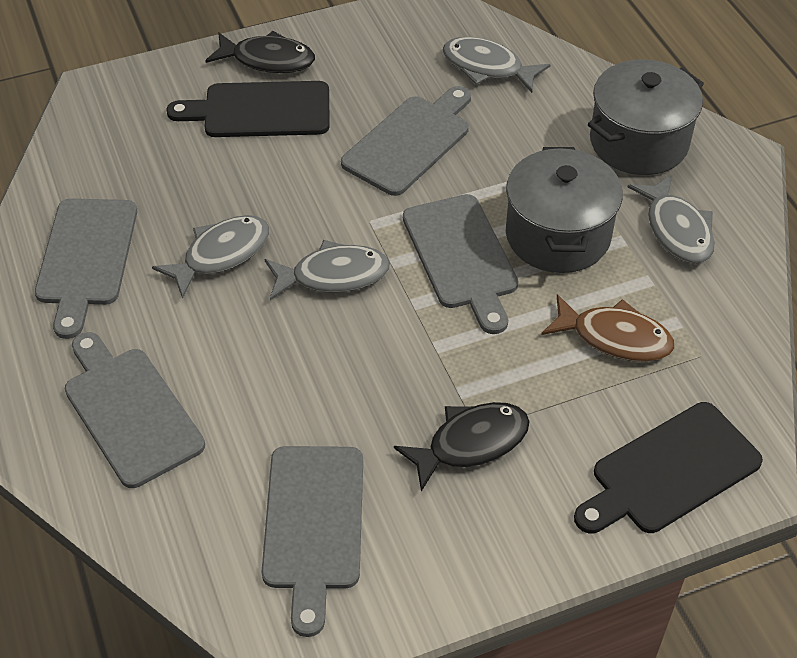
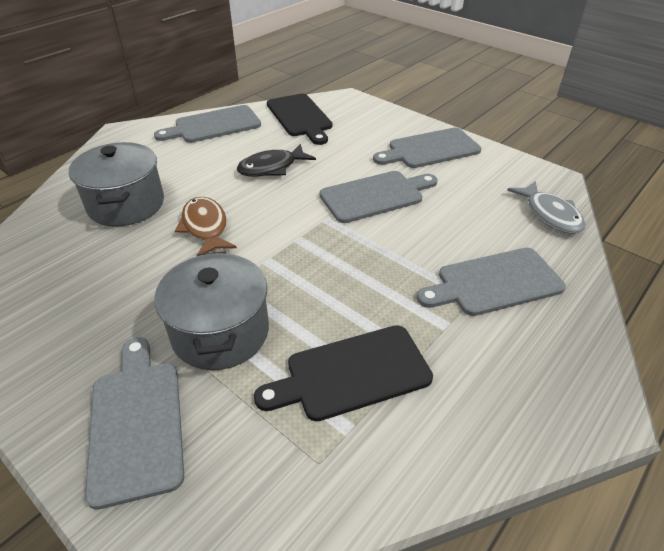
black fish: 2 -> 1
grey fish: 4 -> 1

